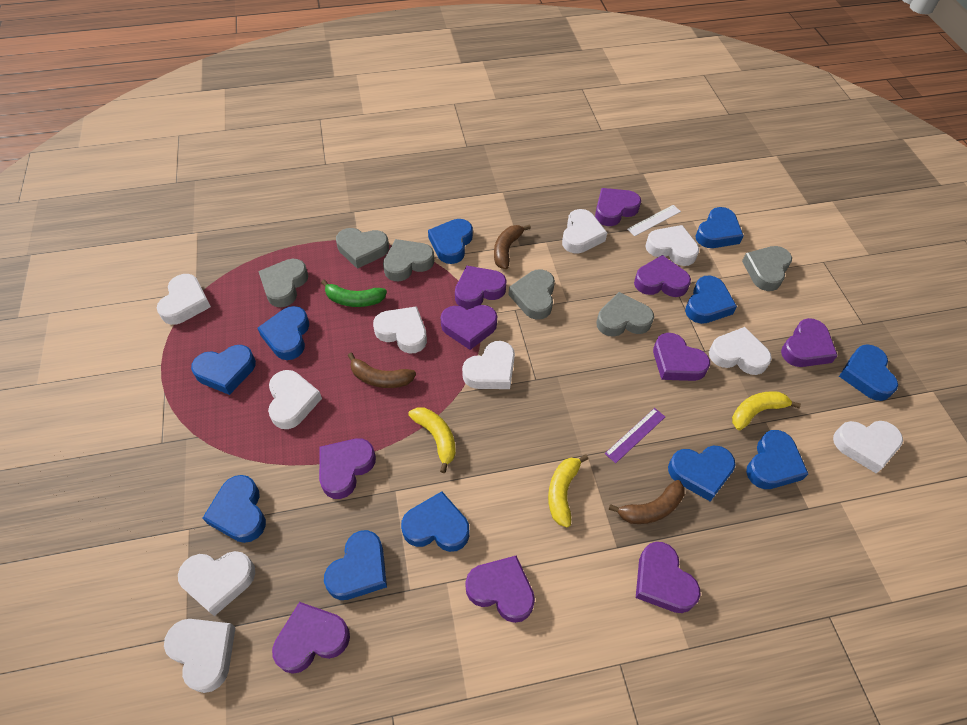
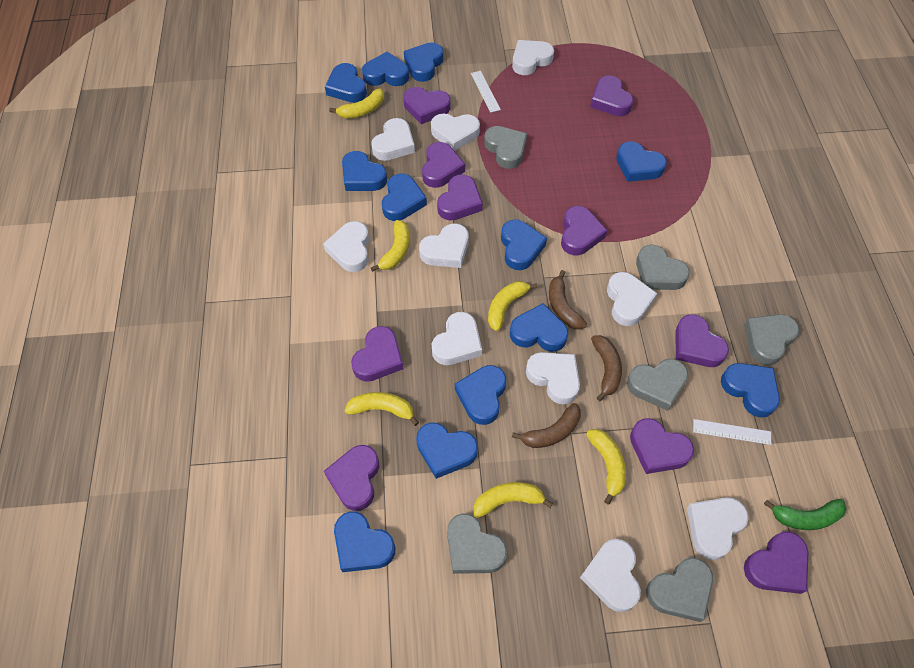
blue heart: 11 -> 12
purple ruler: 1 -> 0
white ruler: 1 -> 2
yellow banana: 3 -> 6

